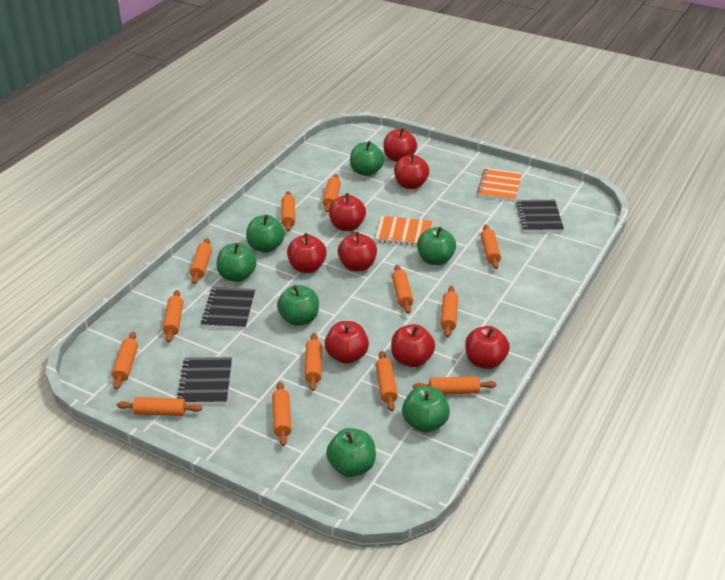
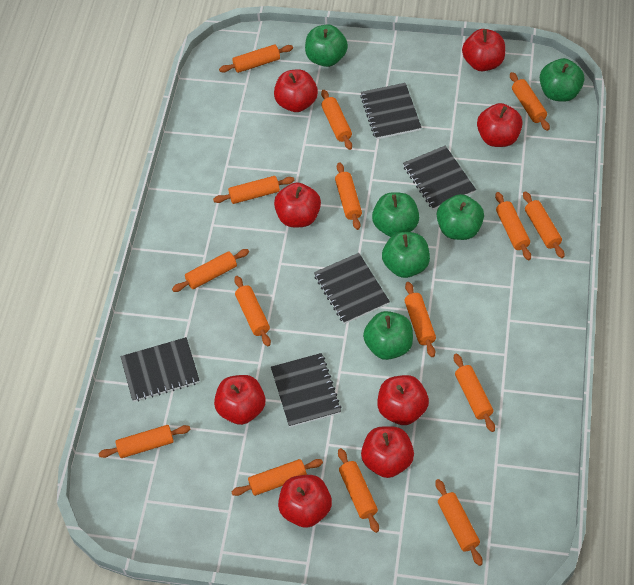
black notebook: 3 -> 5
green apple: 7 -> 6
orange notebook: 2 -> 0
orange rolling pin: 13 -> 15

